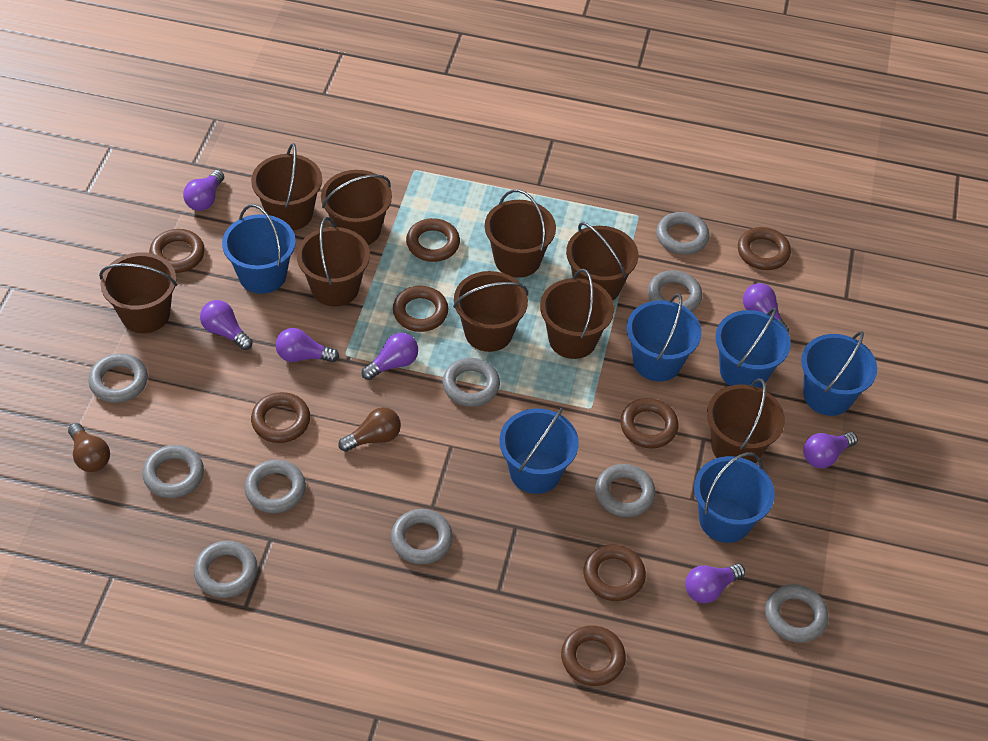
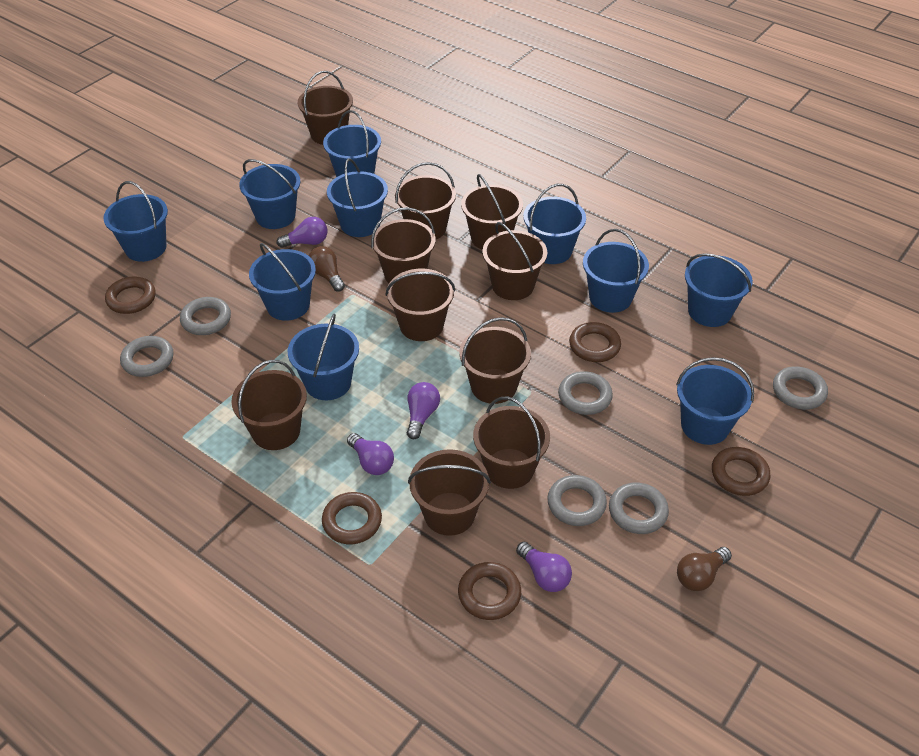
blue bucket: 6 -> 10
brown bucket: 9 -> 10
brown ring: 8 -> 5
grey ring: 10 -> 6
purple light bulb: 7 -> 4

